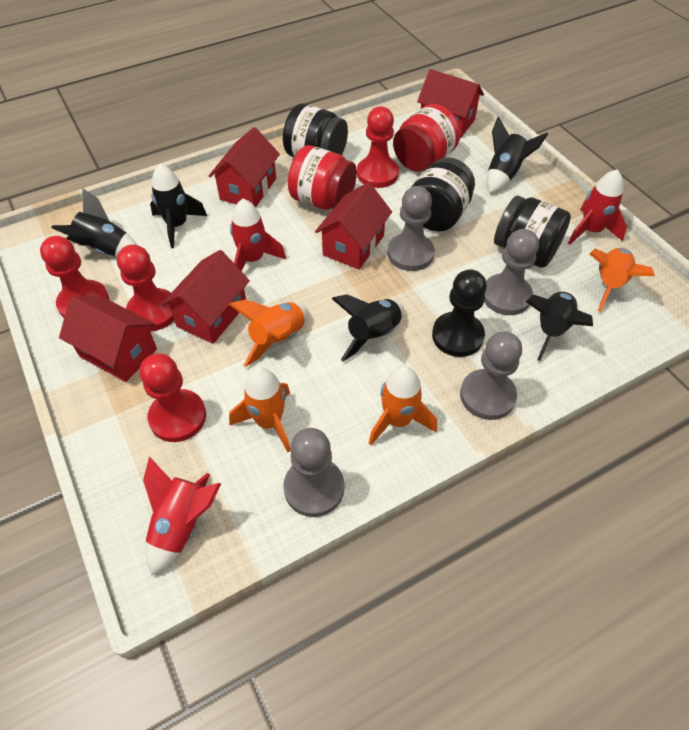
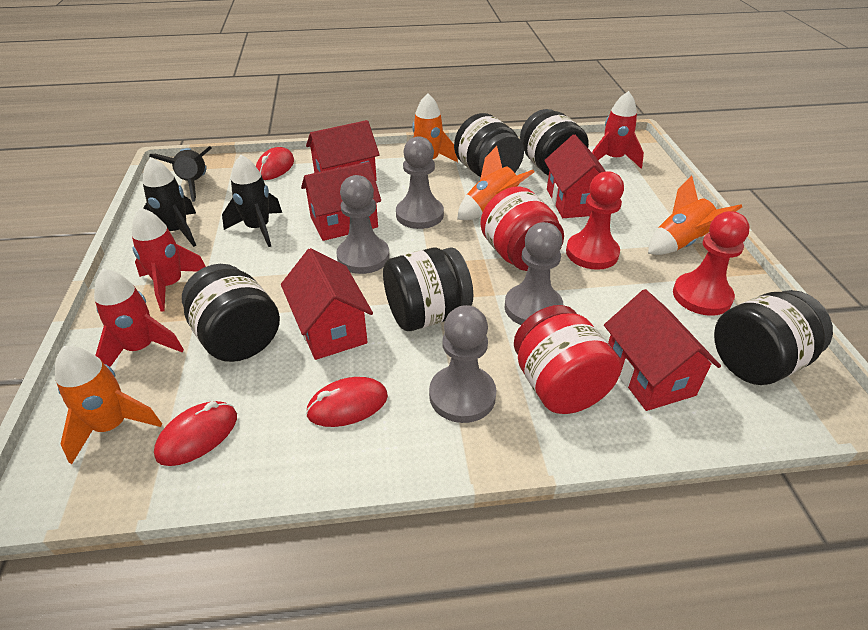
black jar: 3 -> 5
black pawn: 1 -> 0
black rocket: 5 -> 3
red mouse: 0 -> 3
red pawn: 4 -> 2

